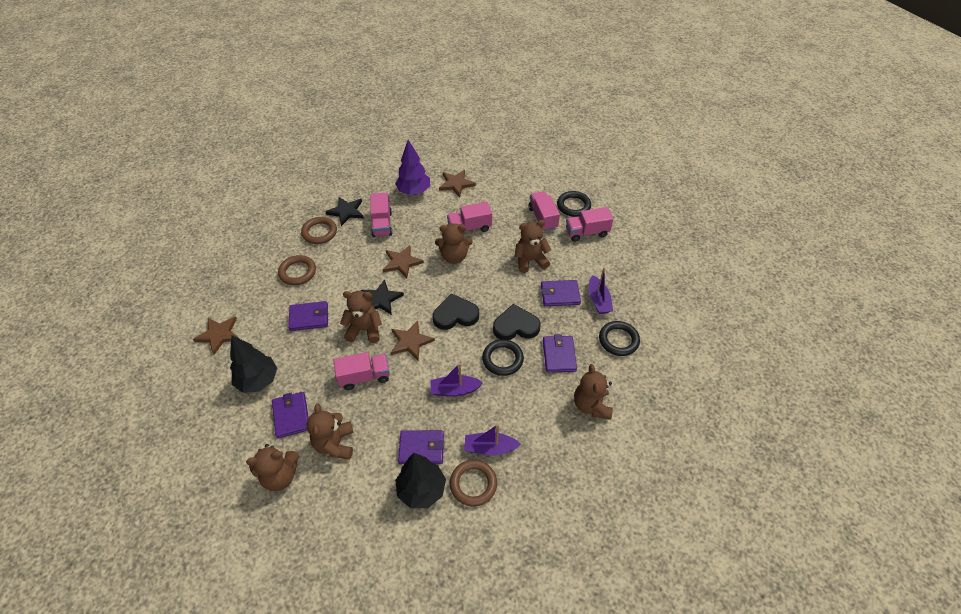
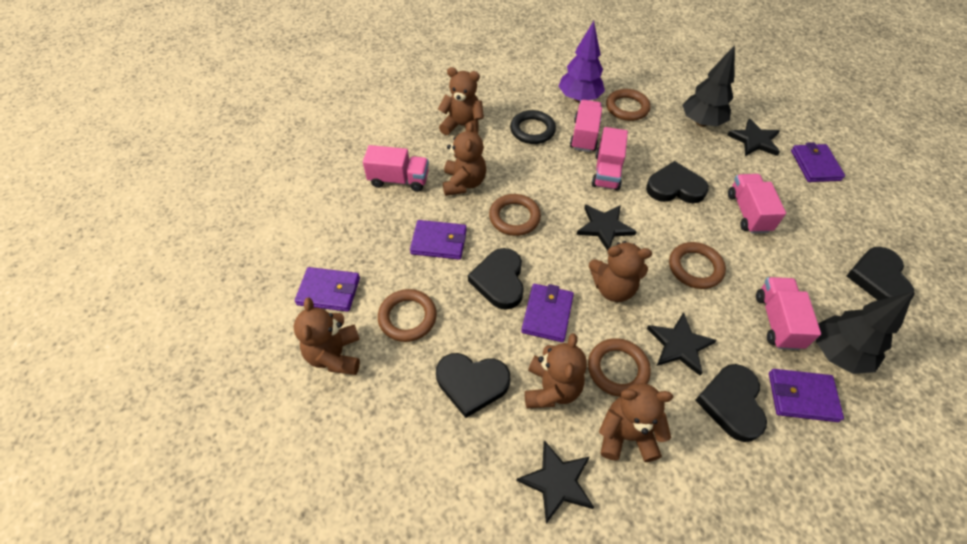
black heart: 2 -> 5
black ring: 3 -> 1
black star: 2 -> 4
brown ring: 3 -> 5
brown star: 4 -> 0
purple boat: 3 -> 0

